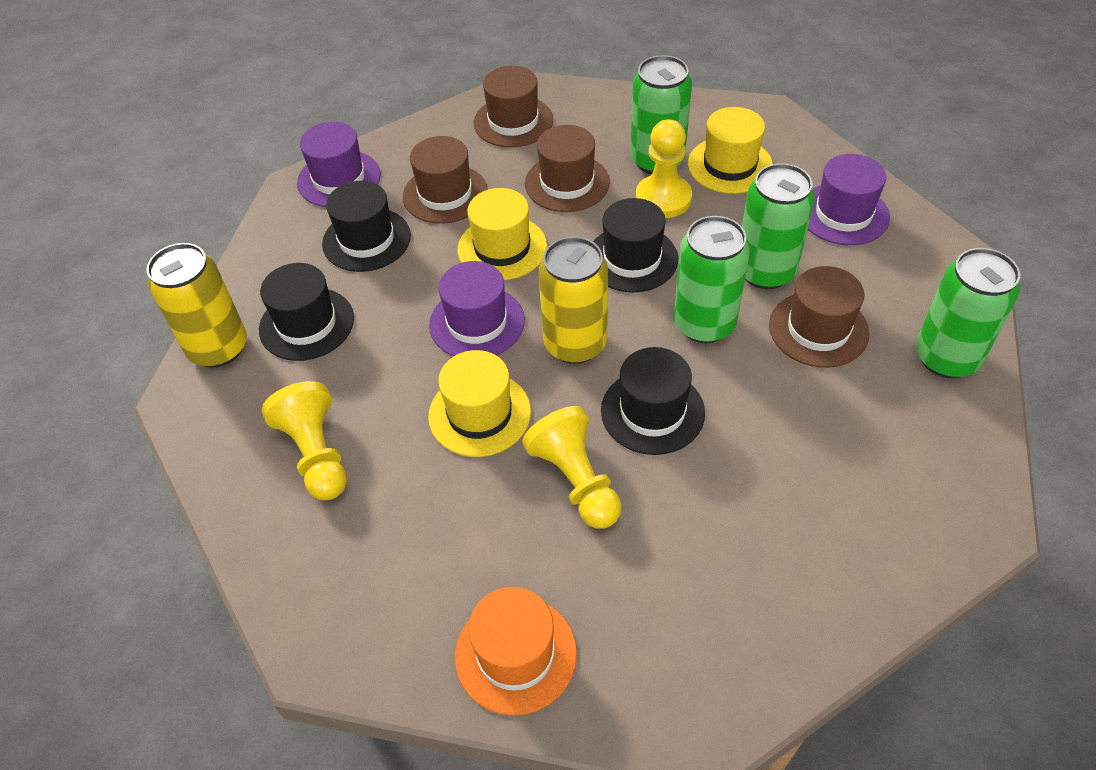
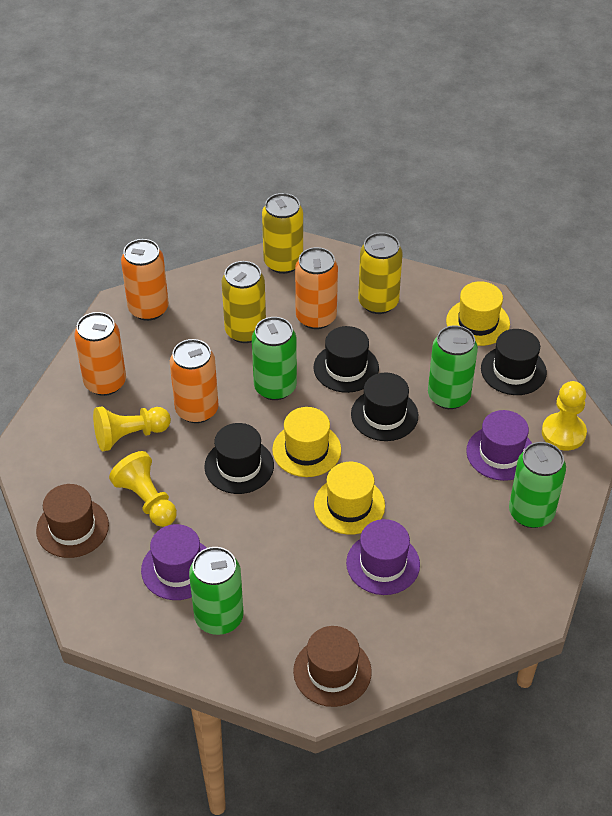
brown hat: 4 -> 2
orange can: 0 -> 4
orange hat: 1 -> 0
yellow can: 2 -> 3

